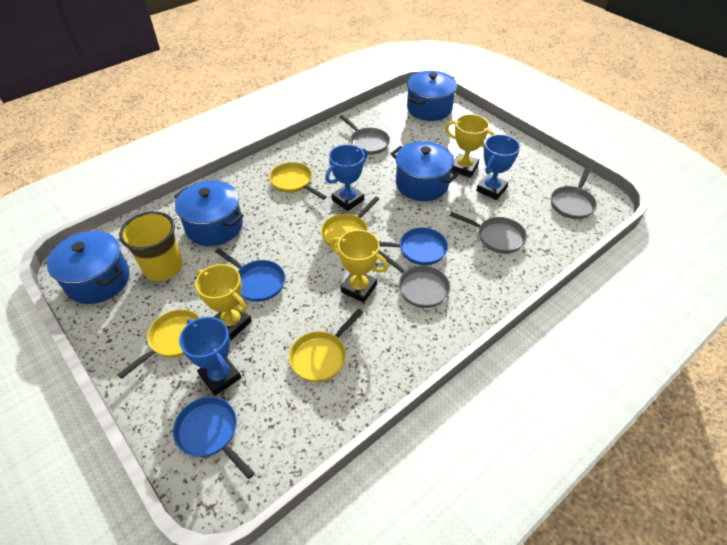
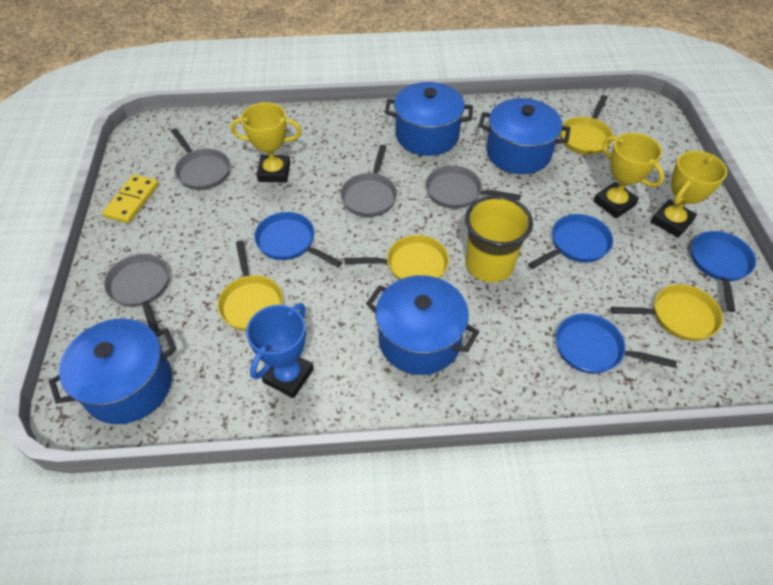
blue pan: 3 -> 4
blue trophy: 3 -> 1
yellow domino: 0 -> 1

